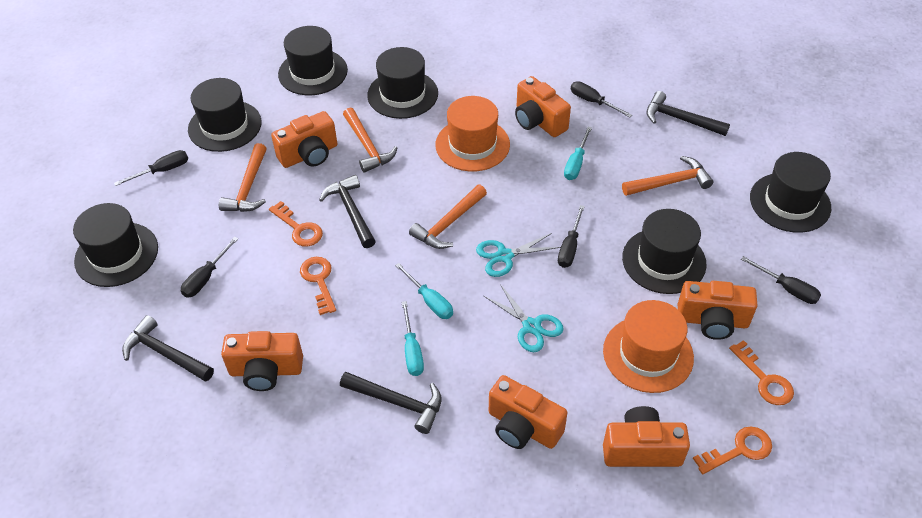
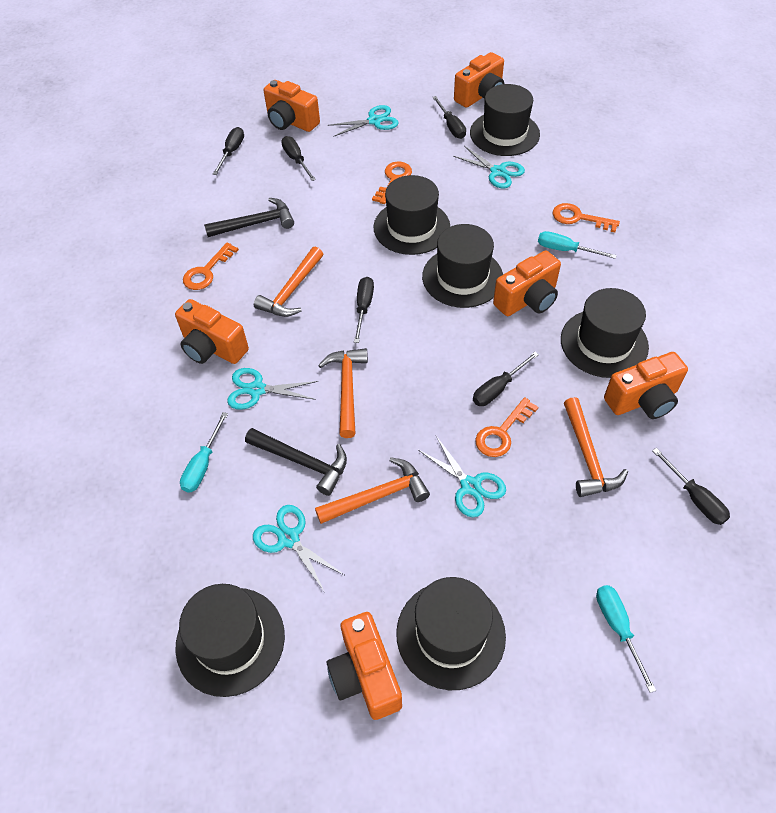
black hammer: 4 -> 2
black screwdriver: 5 -> 6
orange hat: 2 -> 0
turquoise scissors: 2 -> 5

